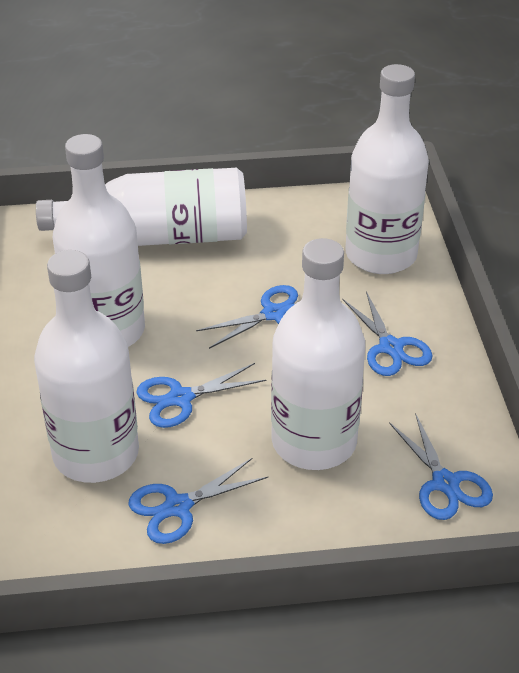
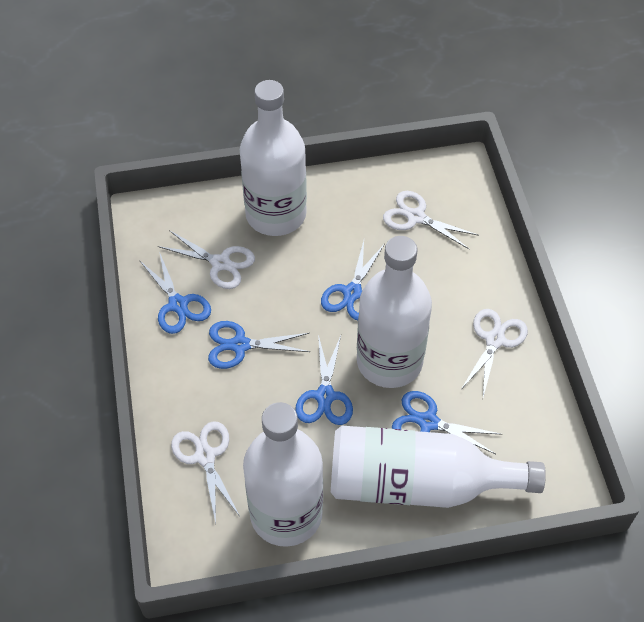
white bottle: 5 -> 4
white scissors: 0 -> 4

